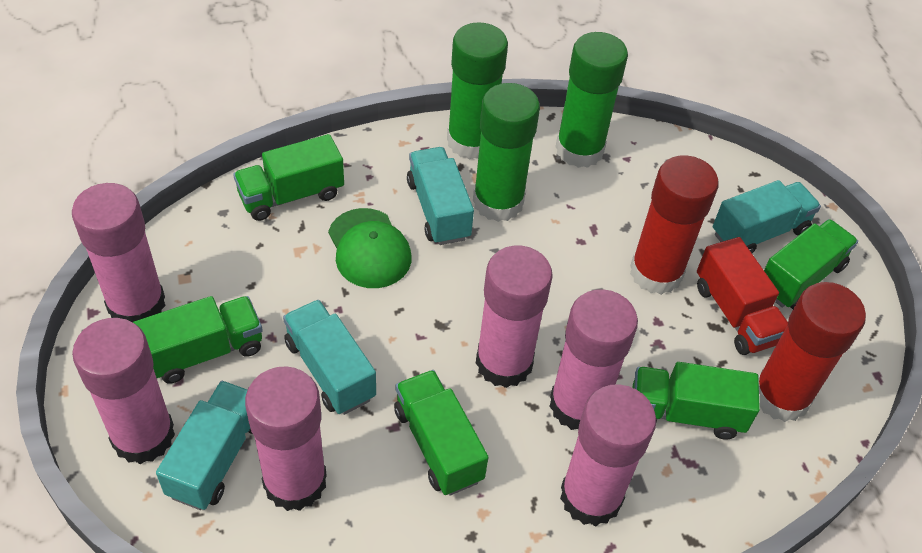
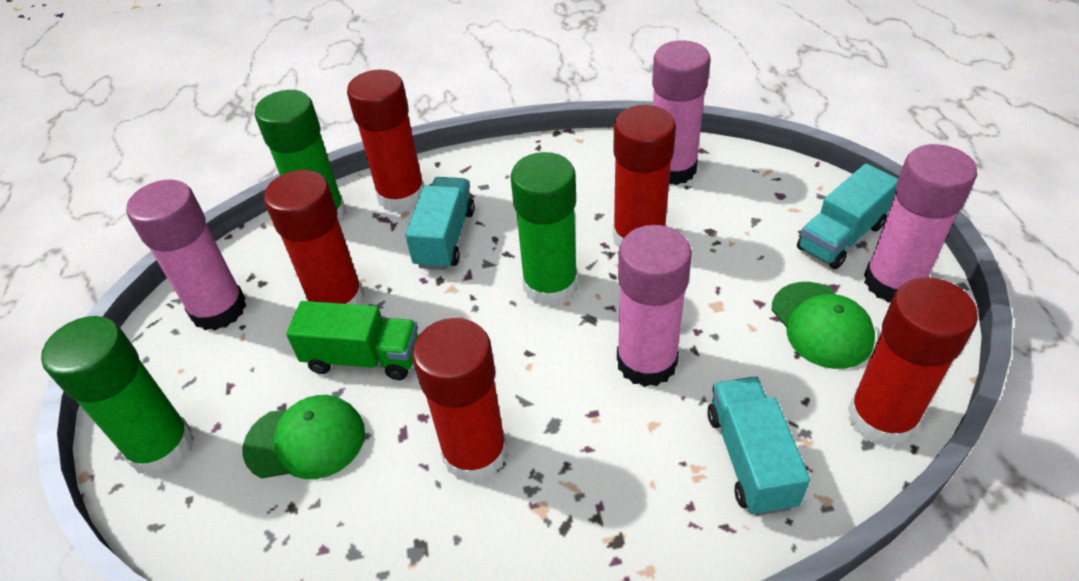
green cap: 1 -> 2
green truck: 5 -> 1
pink glue stick: 6 -> 4
red glue stick: 2 -> 5
red truck: 1 -> 0
turquoise truck: 4 -> 3

